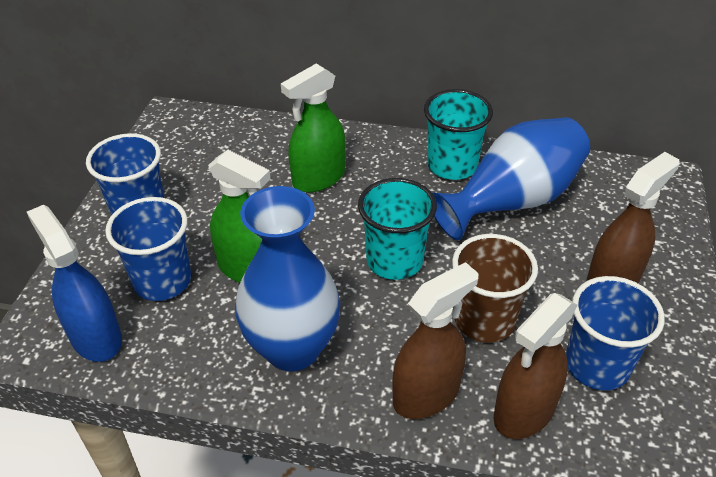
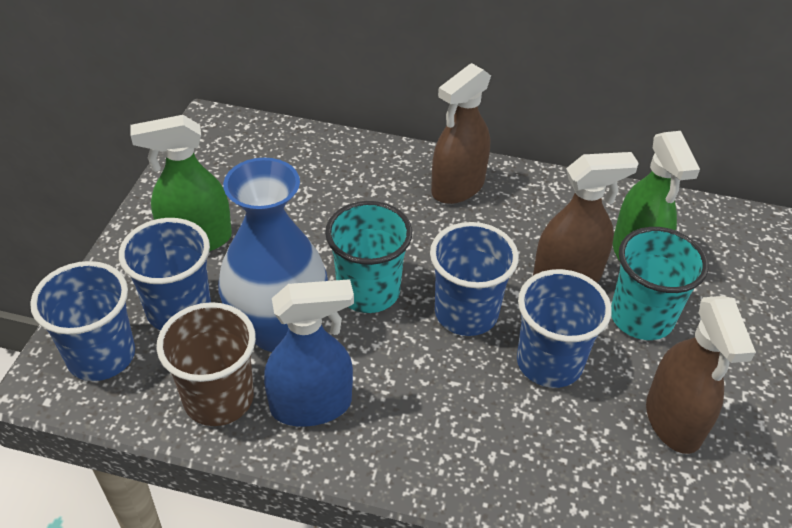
blue cup: 3 -> 4
blue vase: 2 -> 1

